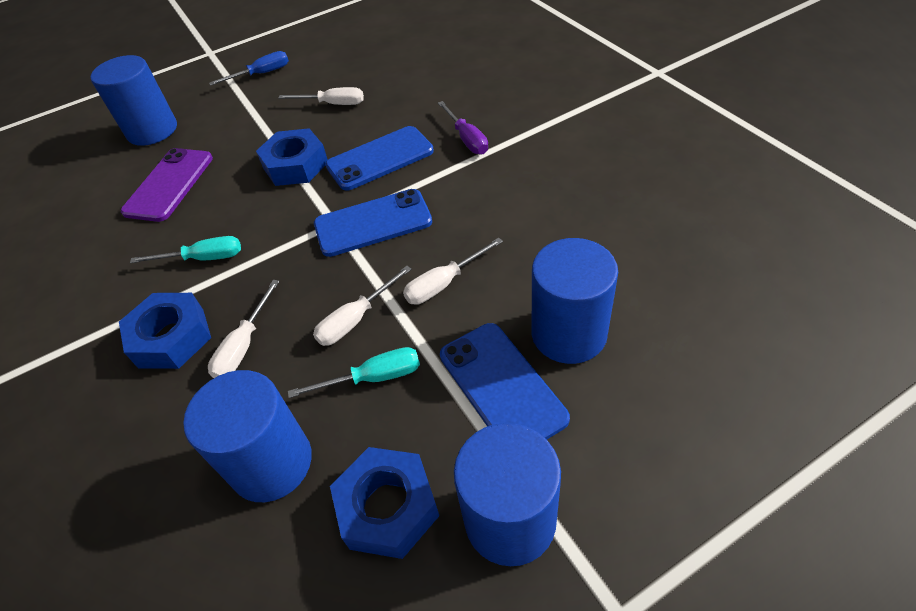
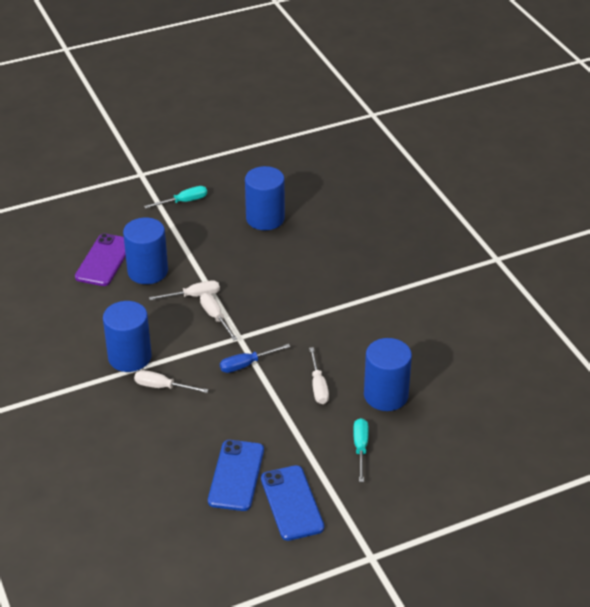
blue nut: 3 -> 0
blue phone: 3 -> 2
purple screwdriver: 1 -> 0

